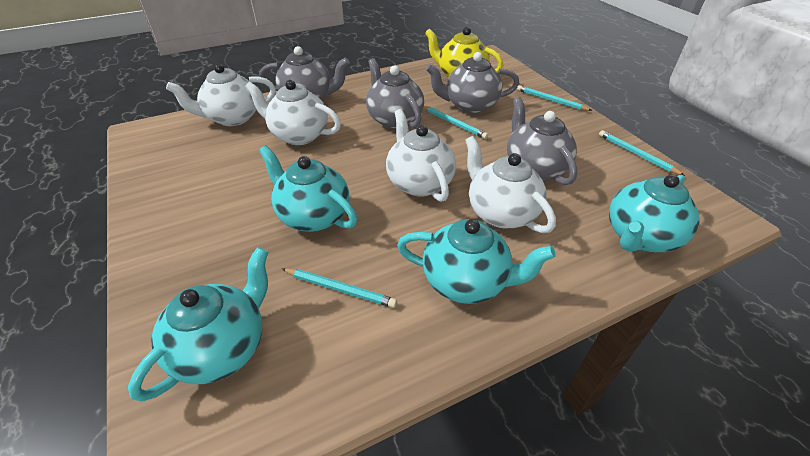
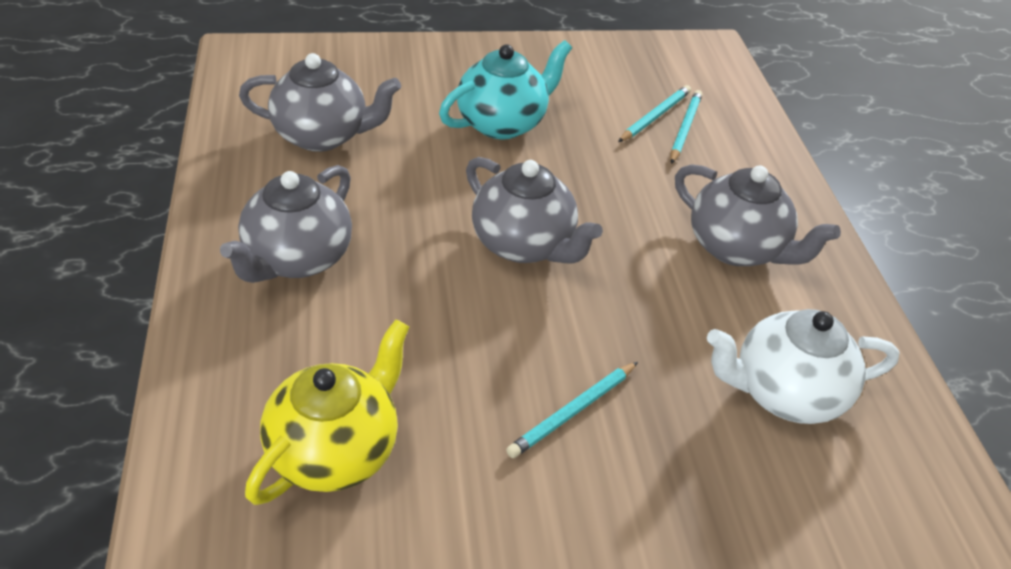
turquoise pencil: 4 -> 3
turquoise teapot: 4 -> 1
white teapot: 4 -> 1

